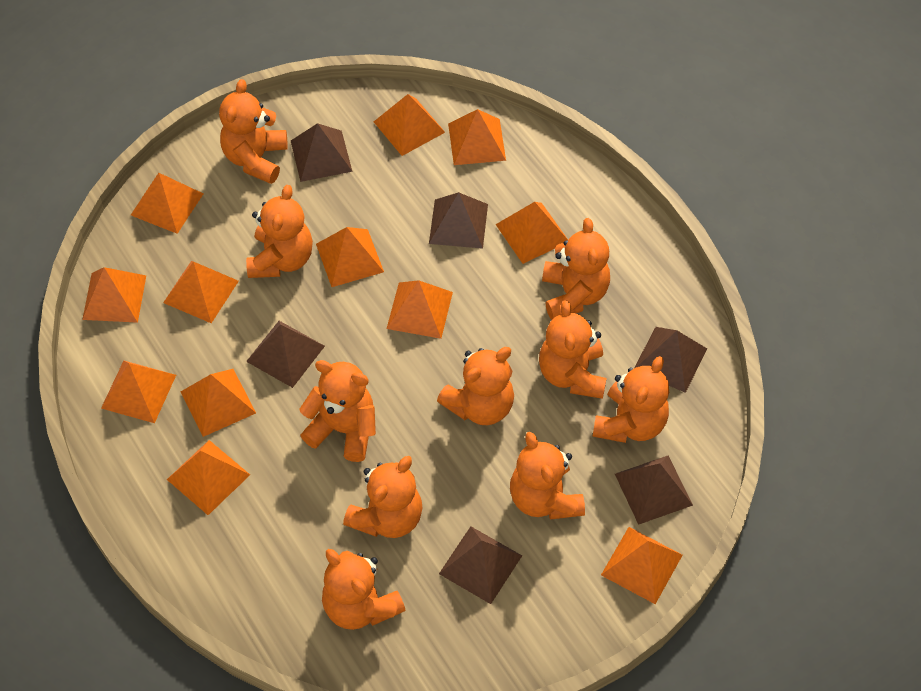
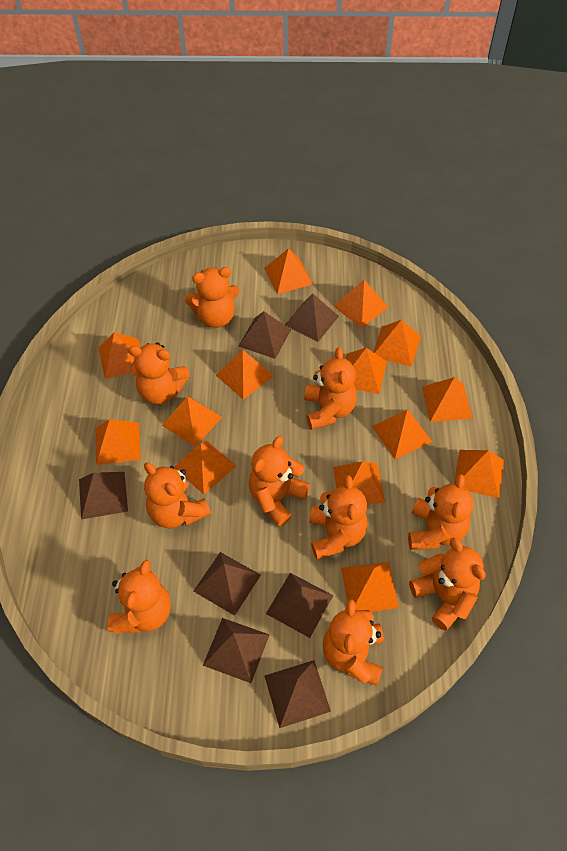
brown pyramid: 6 -> 7
orange pyramid: 12 -> 14

